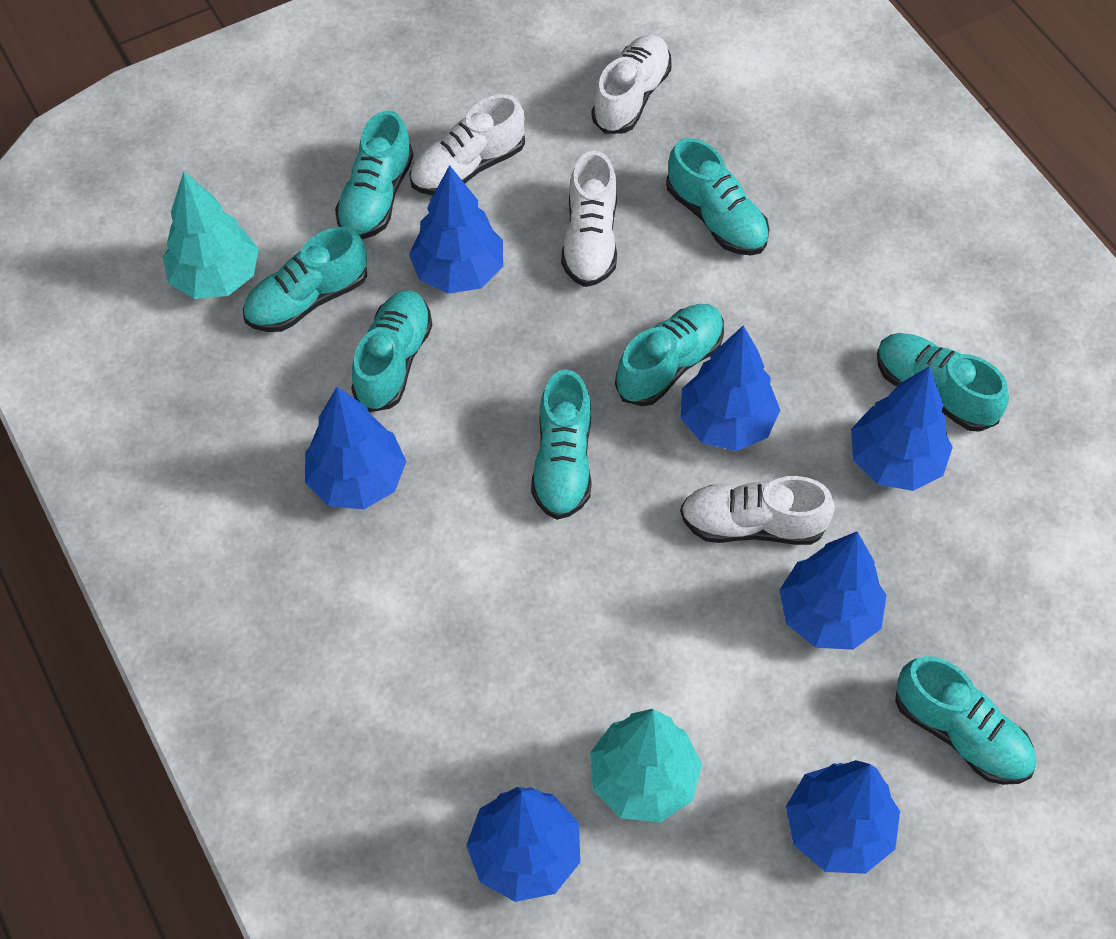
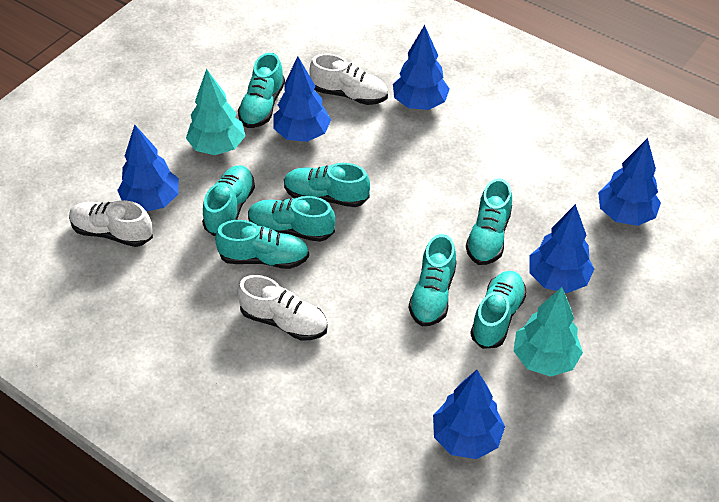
blue tree: 7 -> 6
white shoe: 4 -> 3

